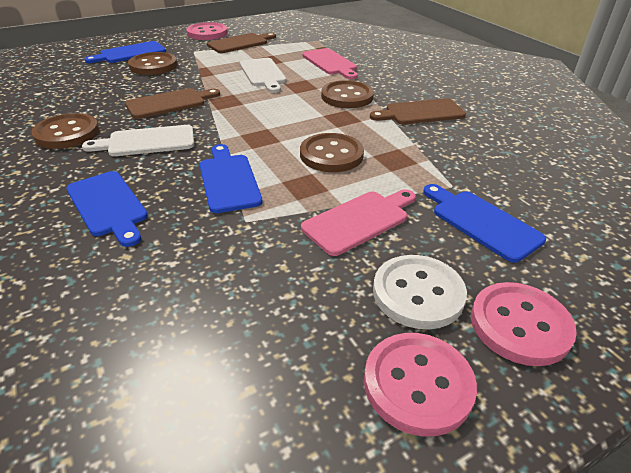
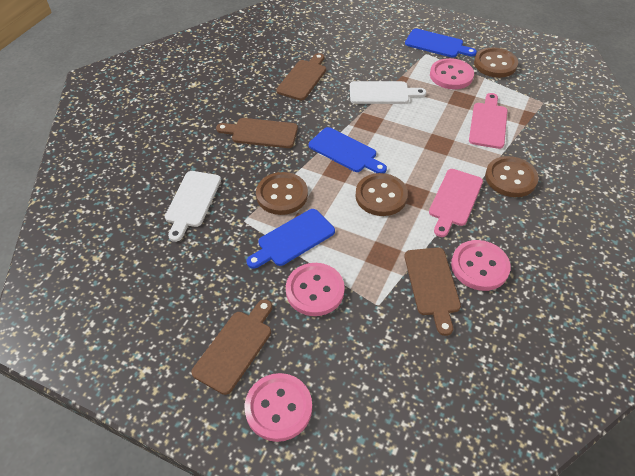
blue cutting board: 4 -> 3
brown cutting board: 3 -> 4
pink button: 3 -> 4
white button: 1 -> 0

